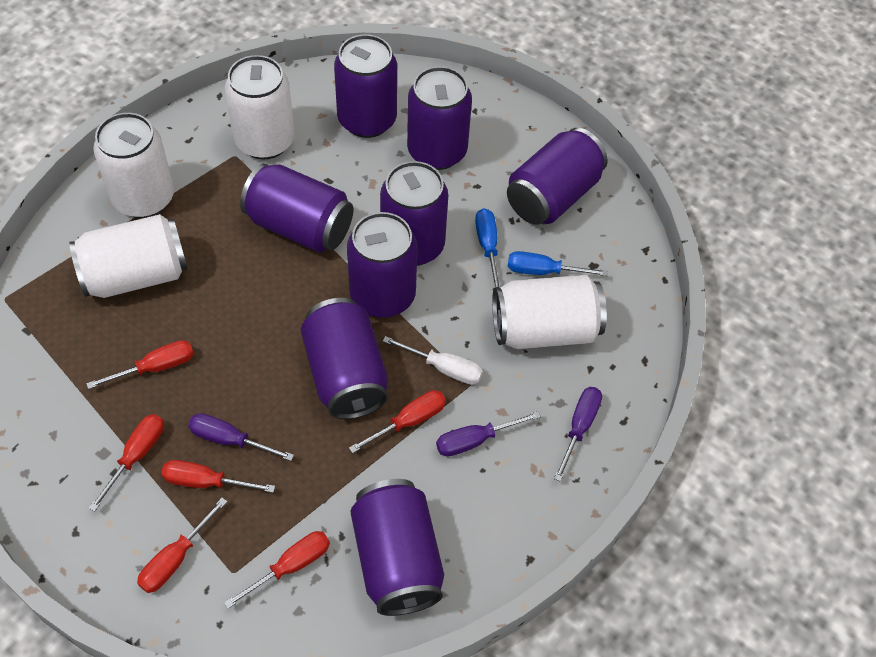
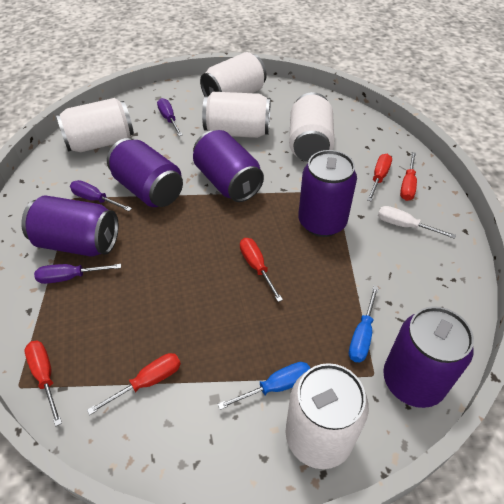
purple can: 8 -> 5
red screwdriver: 6 -> 5
white can: 4 -> 5

